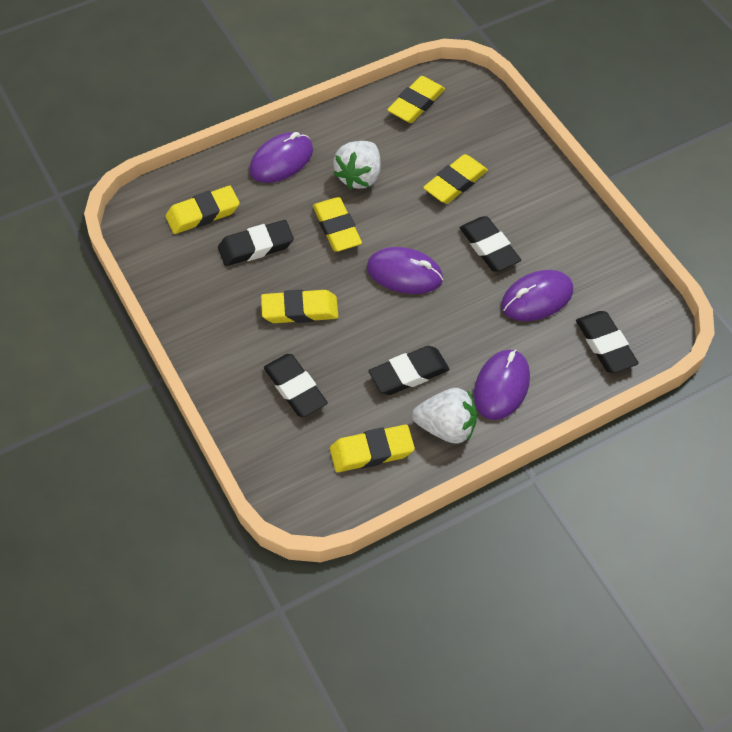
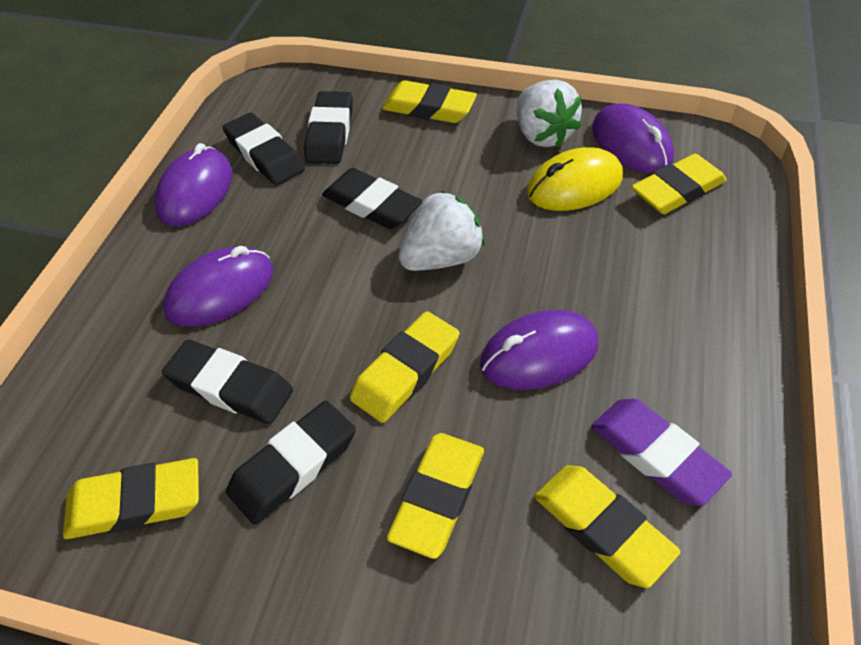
purple eraser: 0 -> 1
yellow mouse: 0 -> 1

